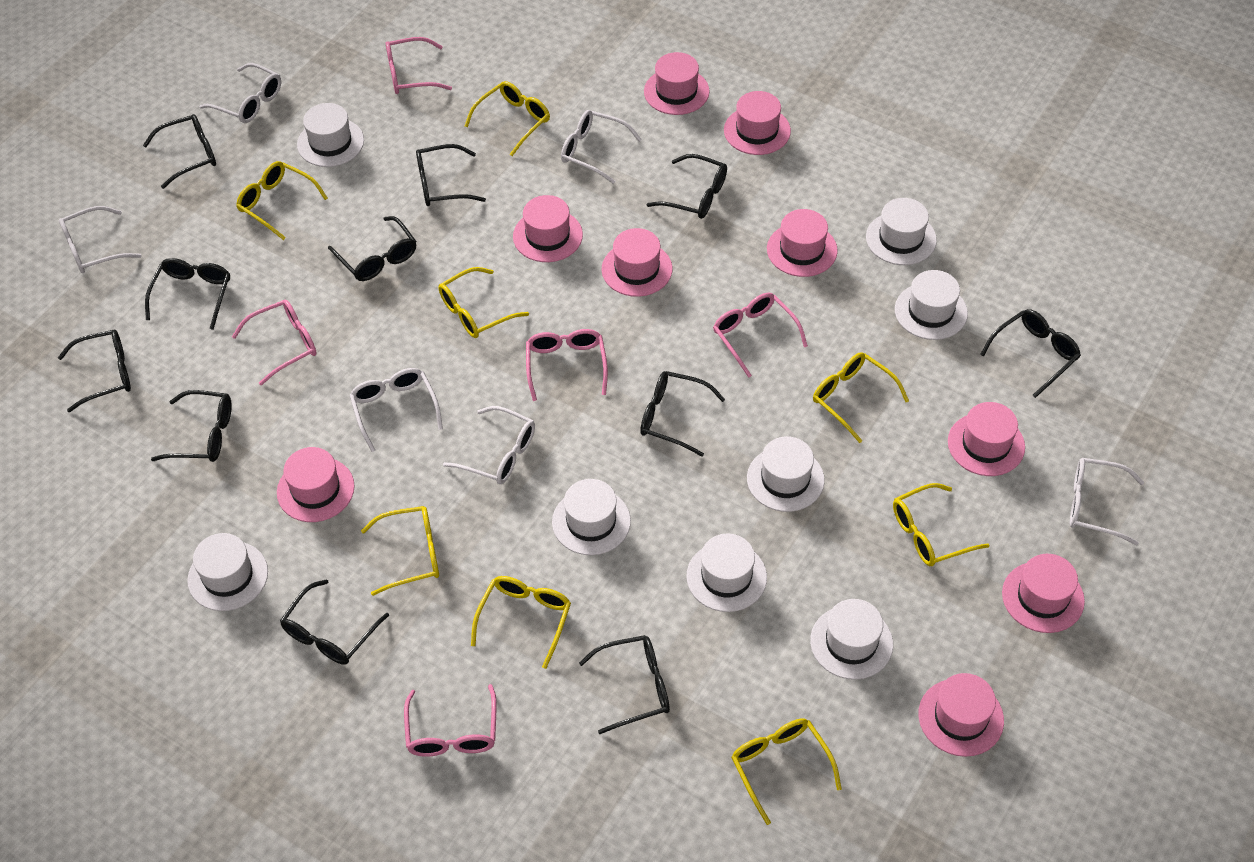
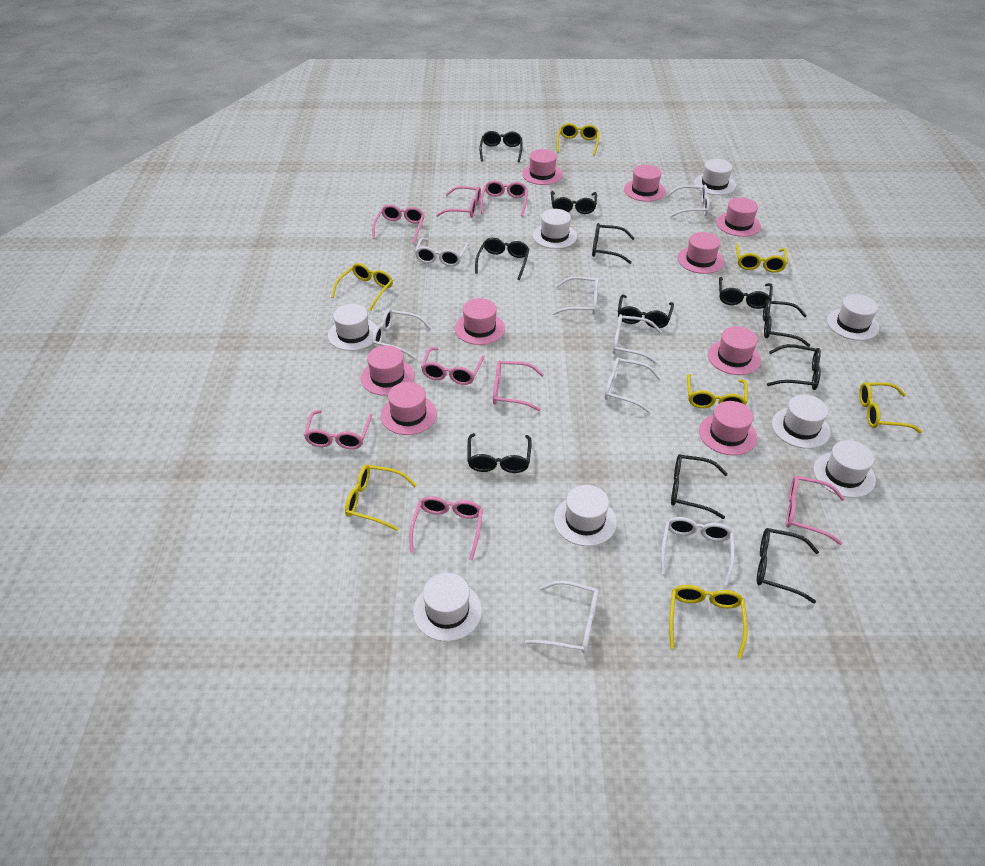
pink glasses: 5 -> 8
white glasses: 6 -> 8
yellow glasses: 8 -> 7

